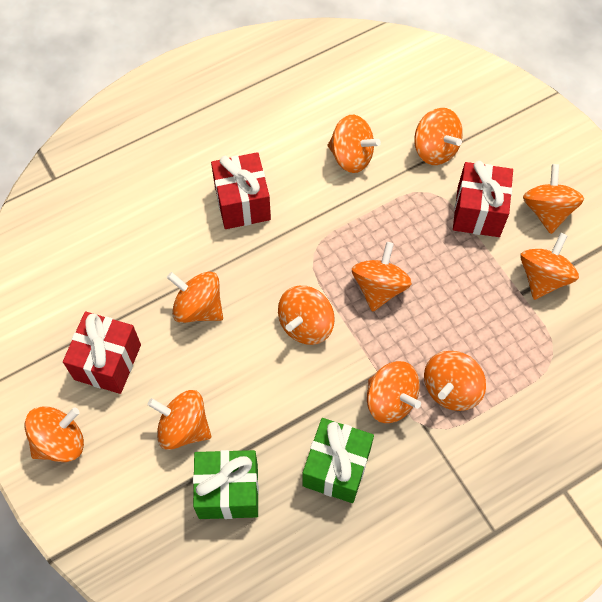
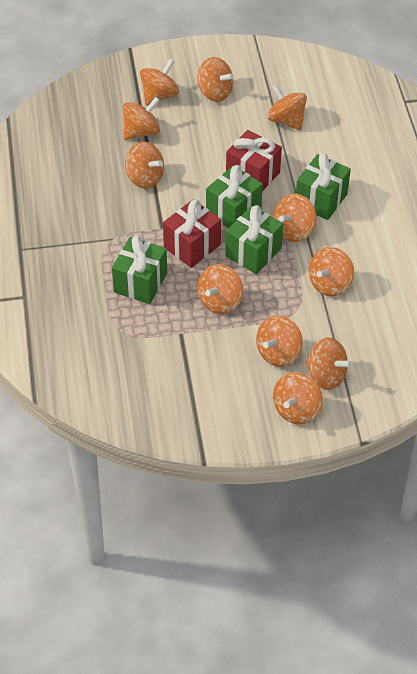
green gift: 2 -> 4
red gift: 3 -> 2

